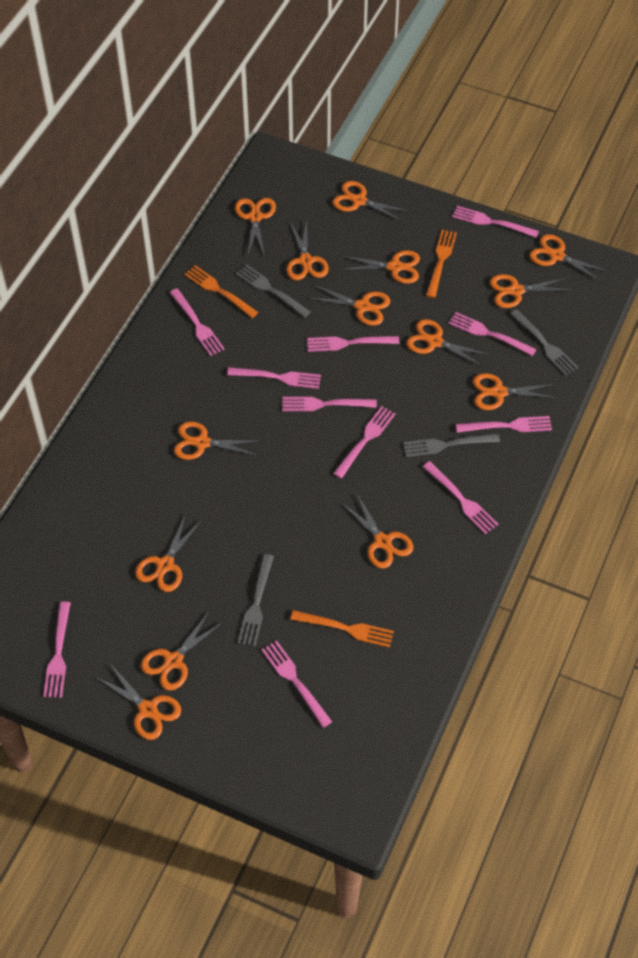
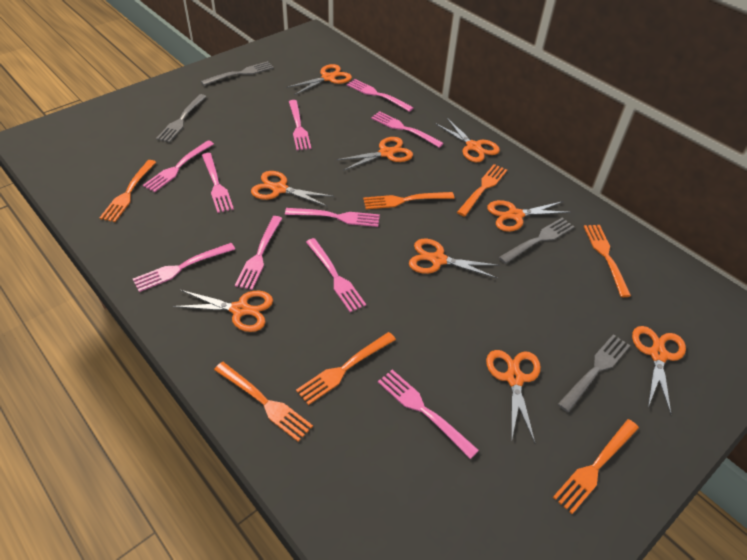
orange fork: 3 -> 7
orange scissors: 14 -> 9
pink fork: 11 -> 10

